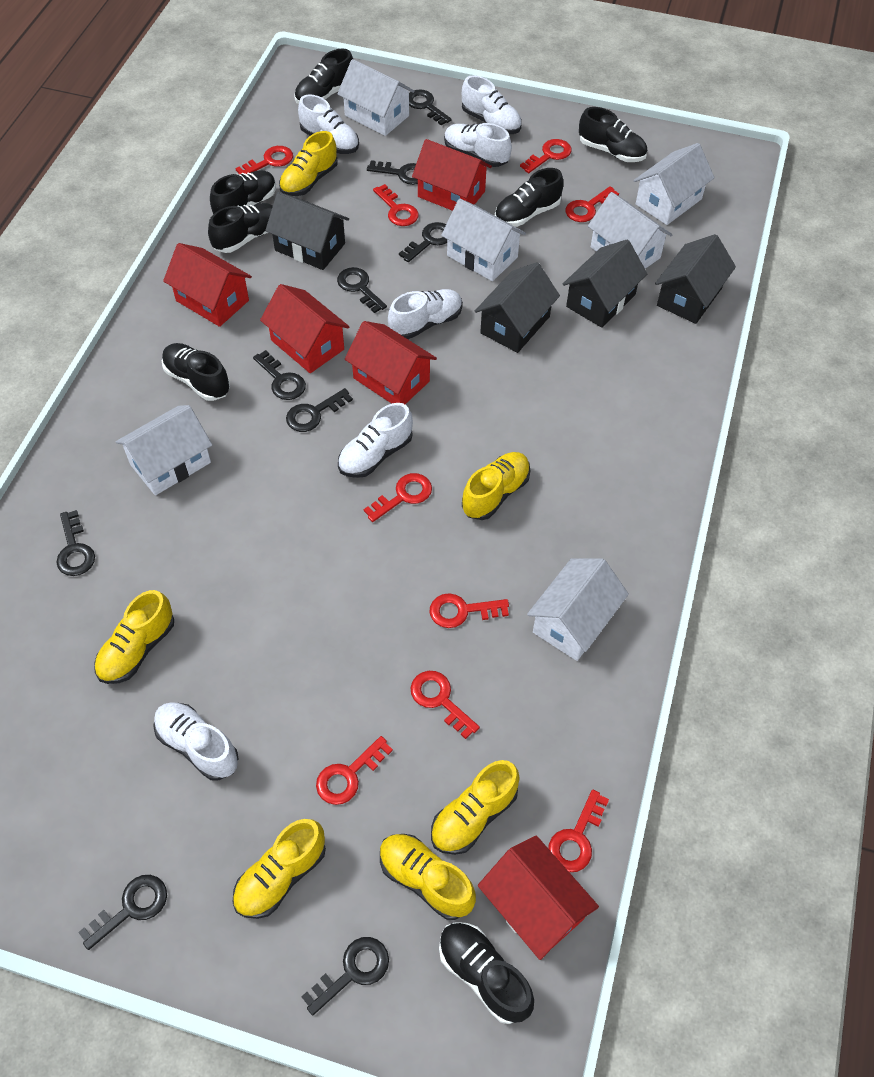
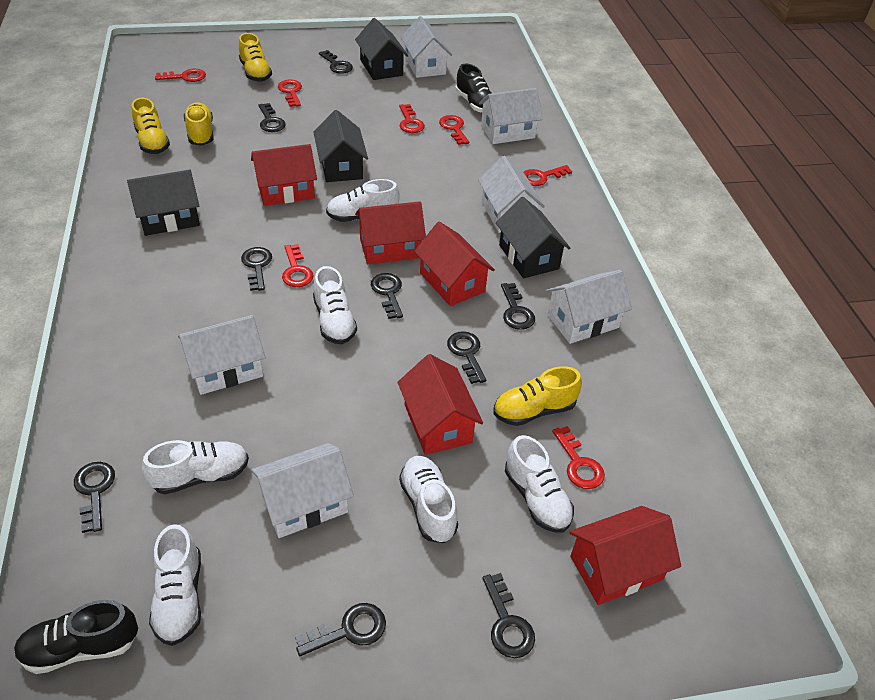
black shoe: 7 -> 2
red key: 9 -> 7
yellow shoe: 6 -> 4

